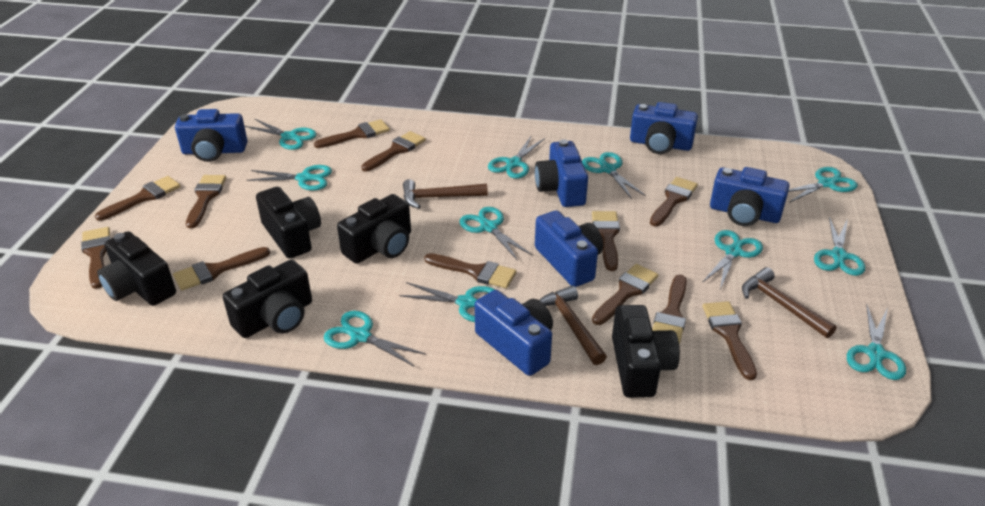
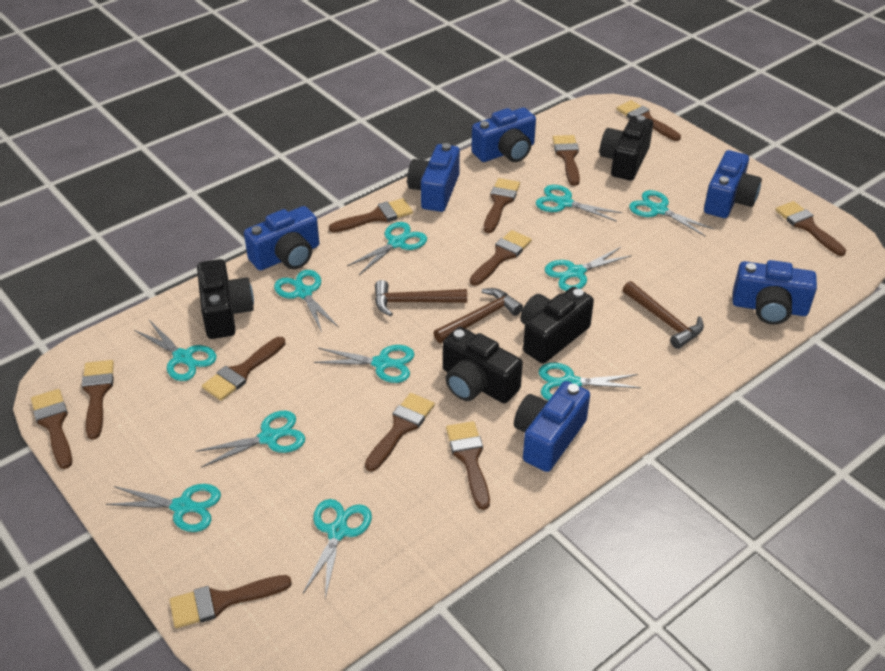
black camera: 5 -> 4

